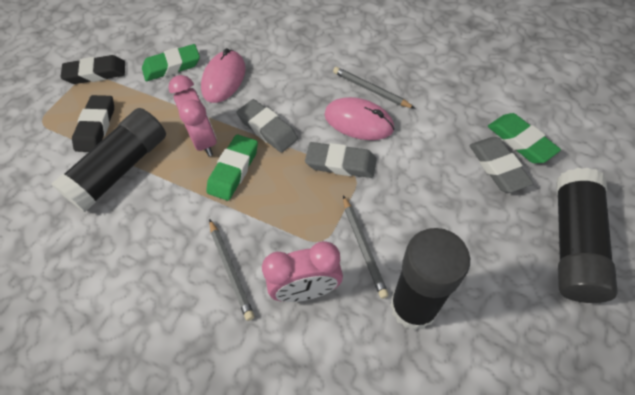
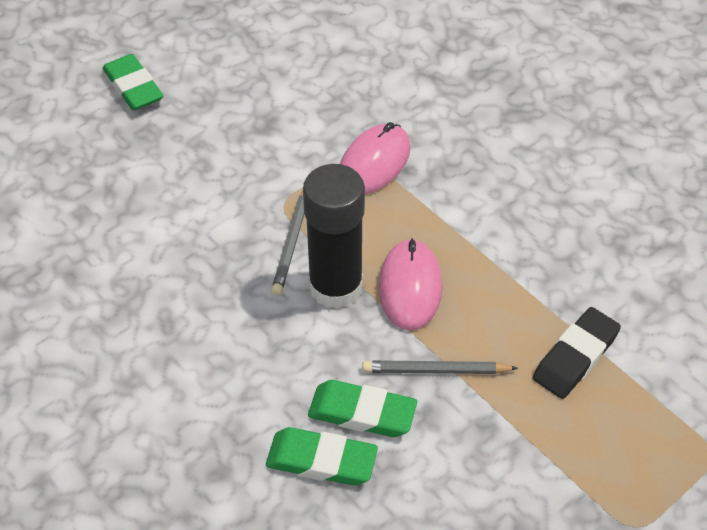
black eraser: 2 -> 1
black glue stick: 3 -> 1
grey eraser: 3 -> 0
grey pencil: 3 -> 2
pink clock: 2 -> 0

